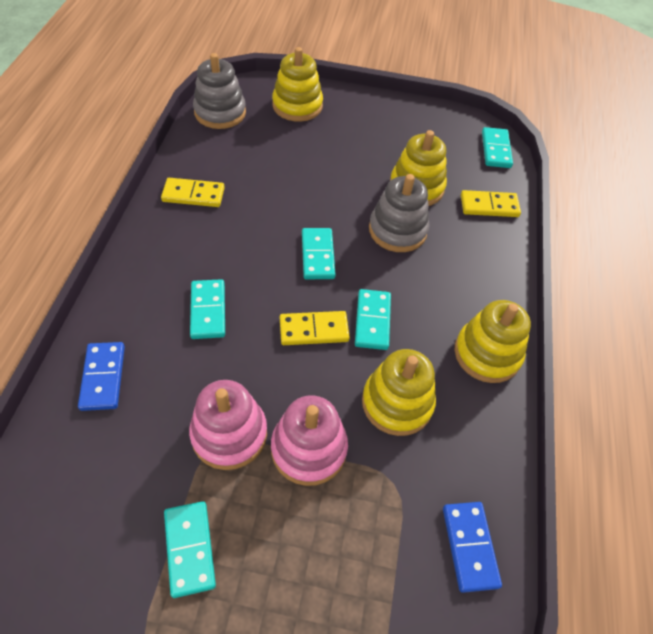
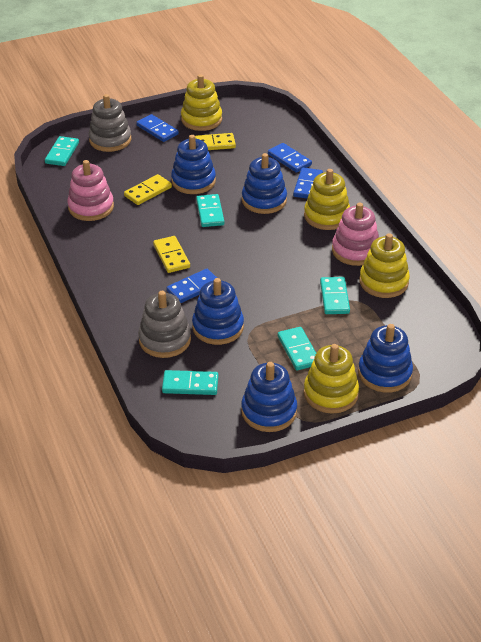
blue domino: 2 -> 4
blue stacking toy: 0 -> 5

